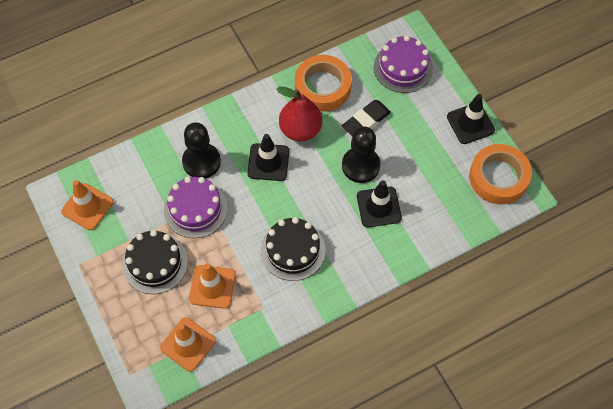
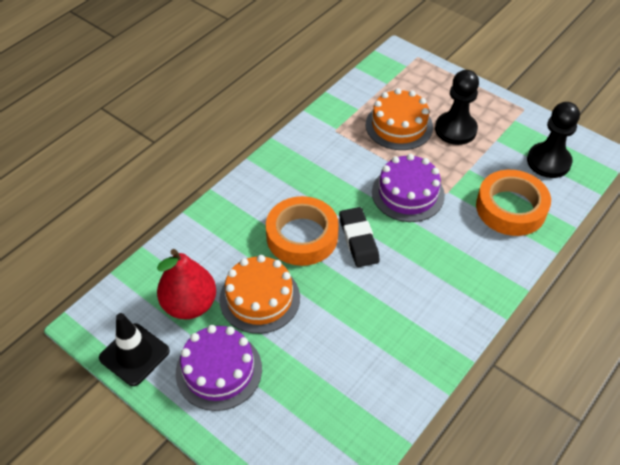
black cake: 2 -> 0
black traffic cone: 3 -> 1
orange cake: 0 -> 2
orange traffic cone: 3 -> 0

